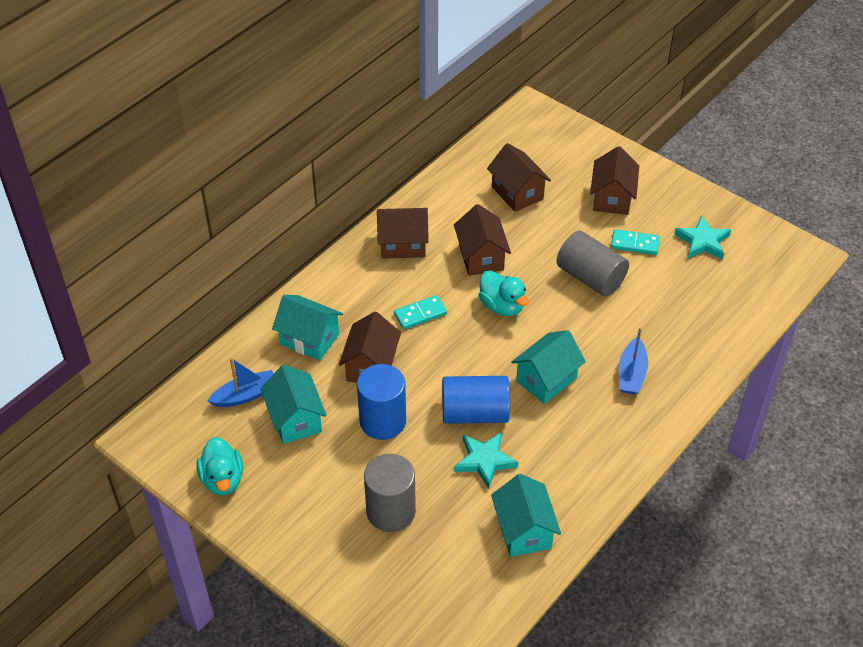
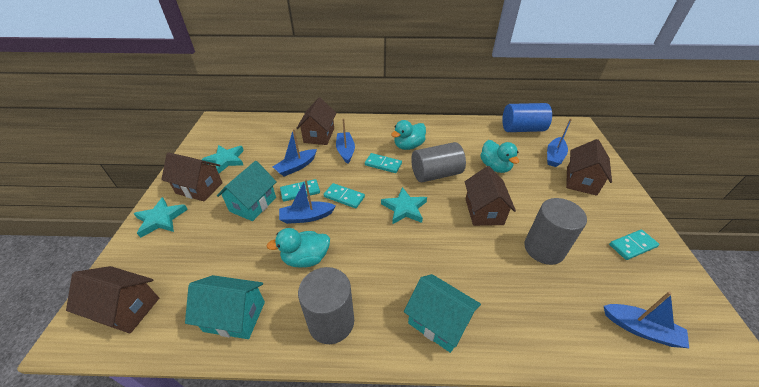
blue boat: 2 -> 5
blue cylinder: 2 -> 1
grey cylinder: 2 -> 3
turquoise domino: 2 -> 4
turquoise duck: 2 -> 3
turquoise house: 4 -> 3
turquoise star: 2 -> 3

